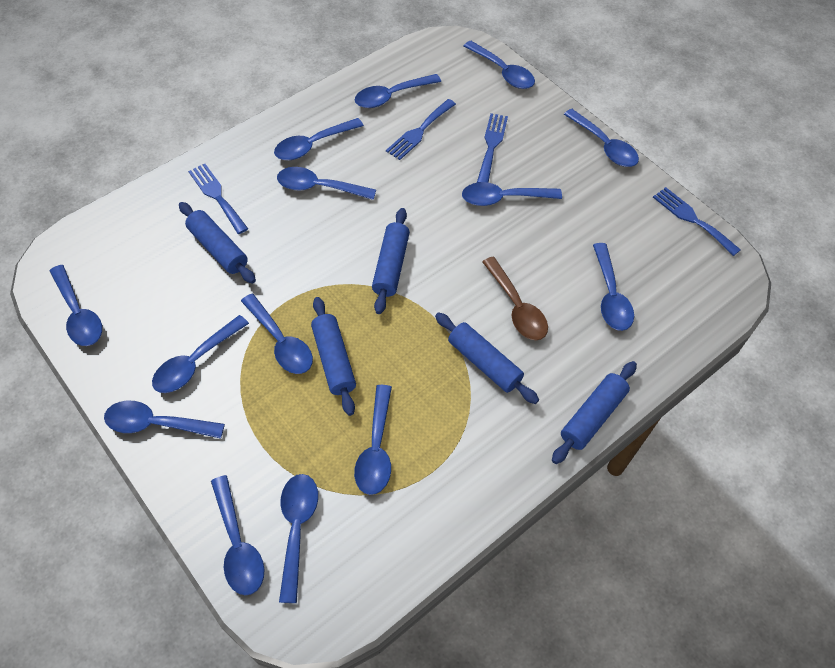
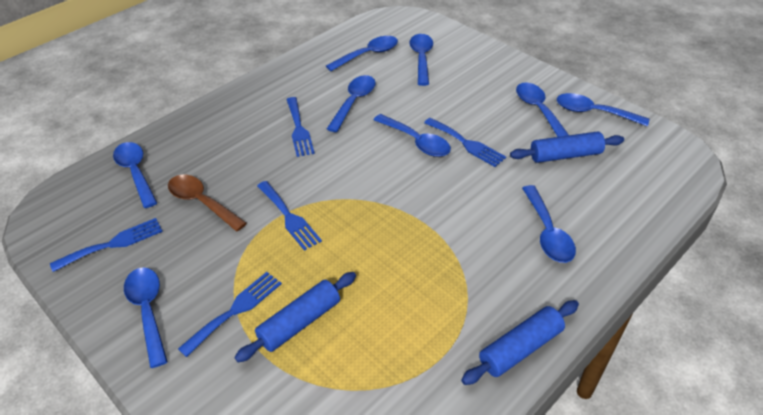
blue fork: 4 -> 5
blue rolling pin: 5 -> 3
blue spoon: 14 -> 9

